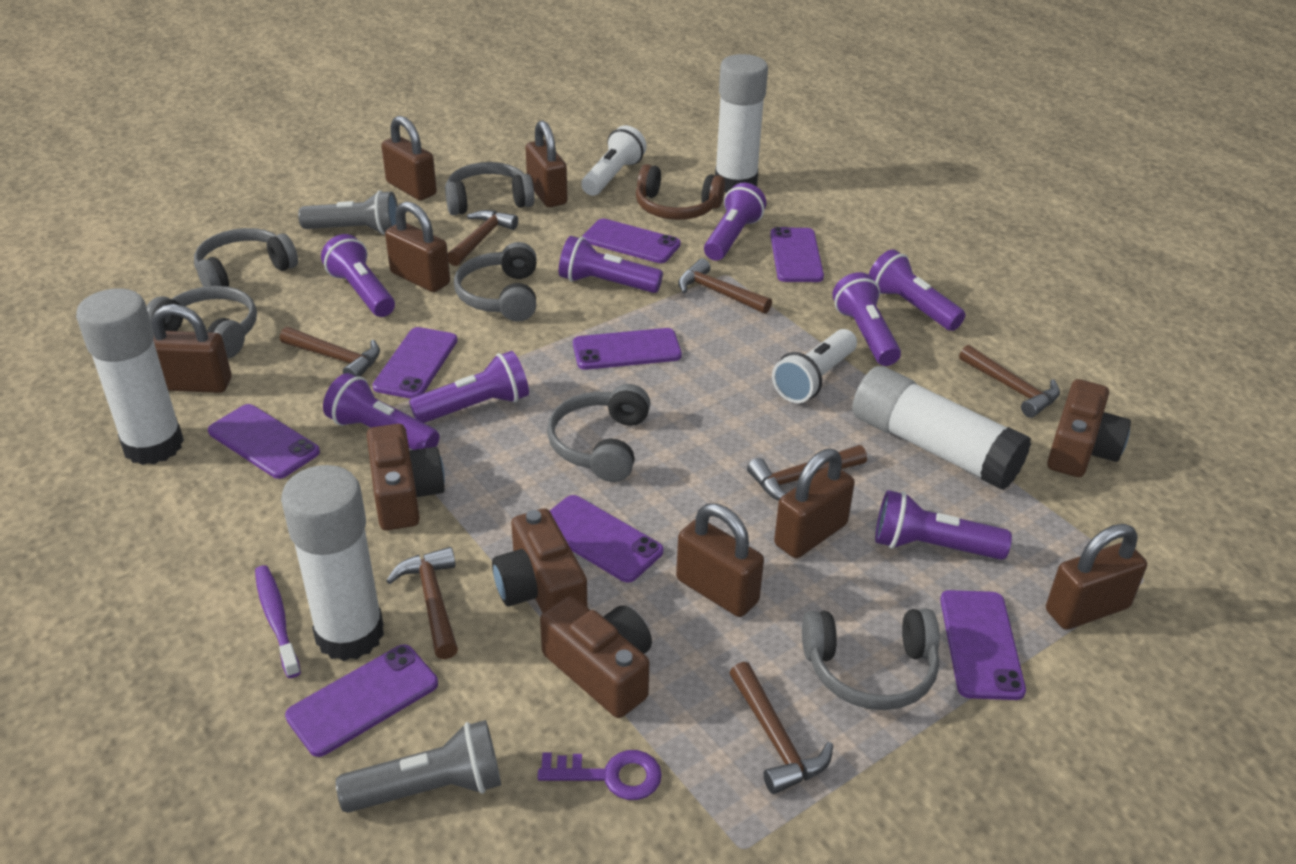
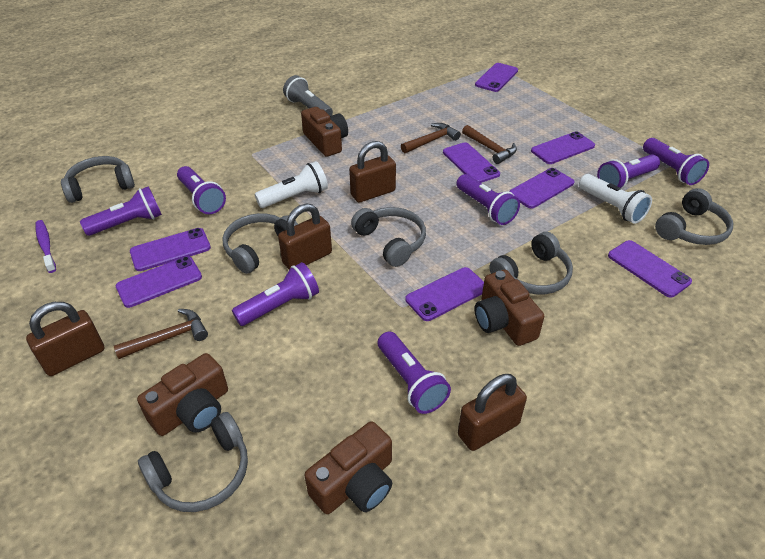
brown hammer: 7 -> 3
brown headphones: 1 -> 0
brown padlock: 7 -> 4
grey flashlight: 2 -> 1
purple flashlight: 8 -> 7
purple key: 1 -> 0
white glue stick: 4 -> 0

